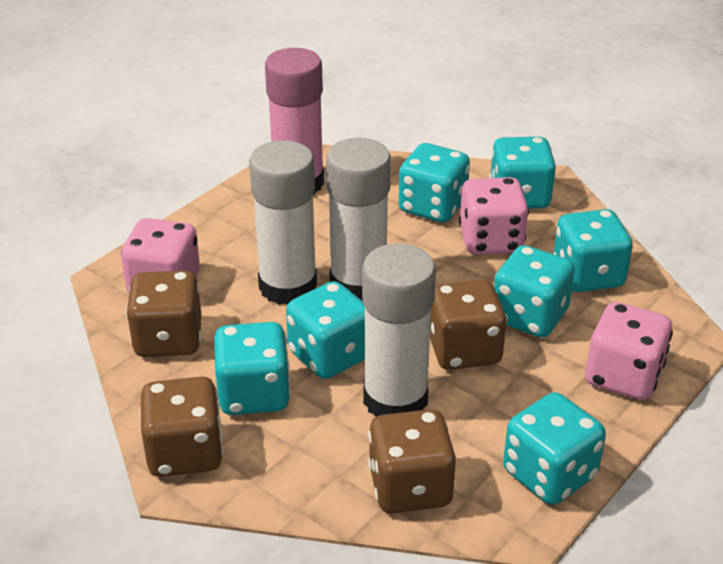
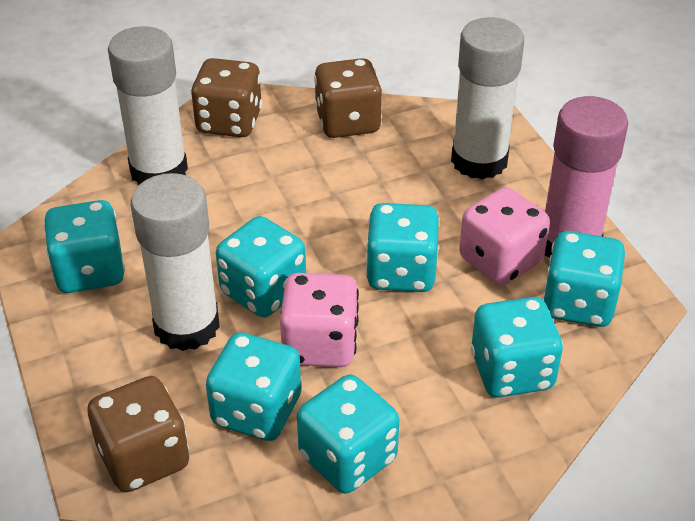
brown dice: 4 -> 3
pink dice: 3 -> 2

